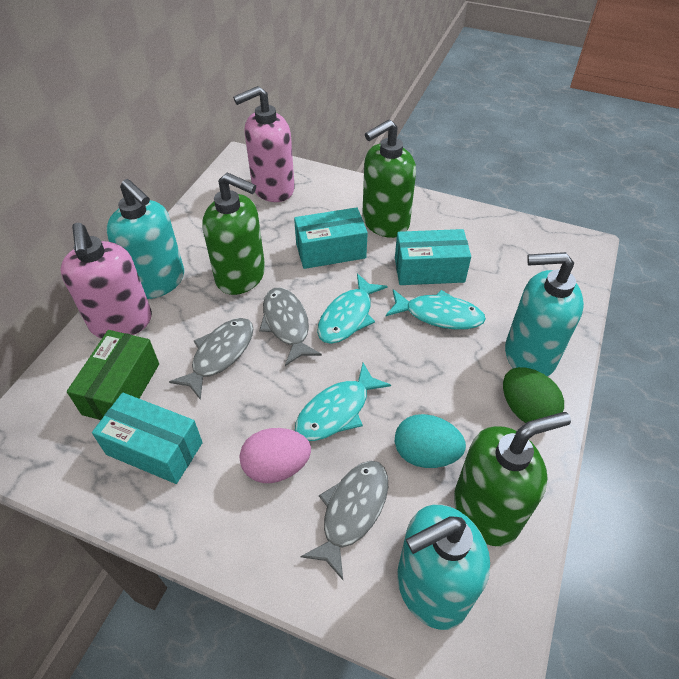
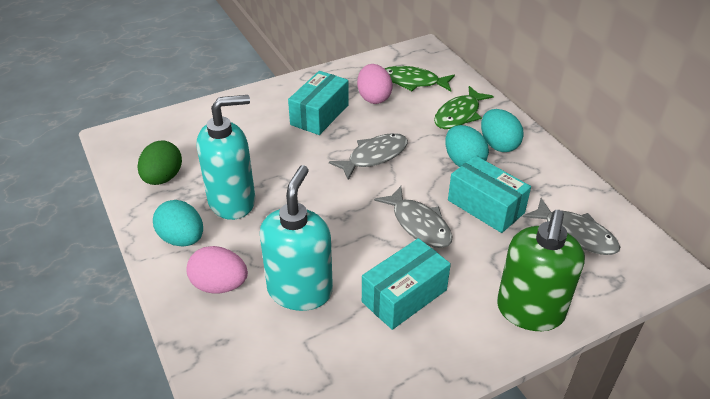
green box: 1 -> 0
green fish: 0 -> 2
green soap dispenser: 3 -> 1
pink egg: 1 -> 2
pink soap dispenser: 2 -> 0
turquoise egg: 1 -> 3
turquoise fish: 3 -> 0
turquoise soap dispenser: 3 -> 2

